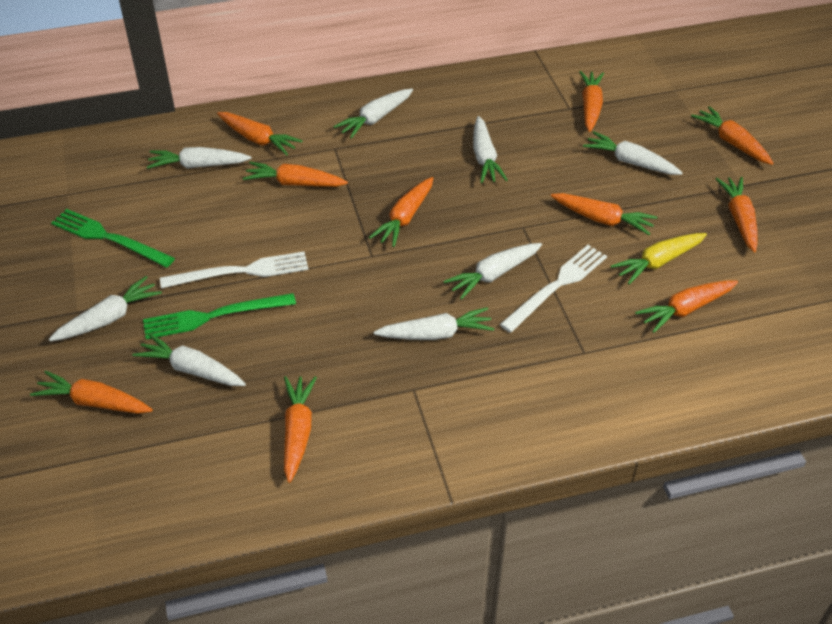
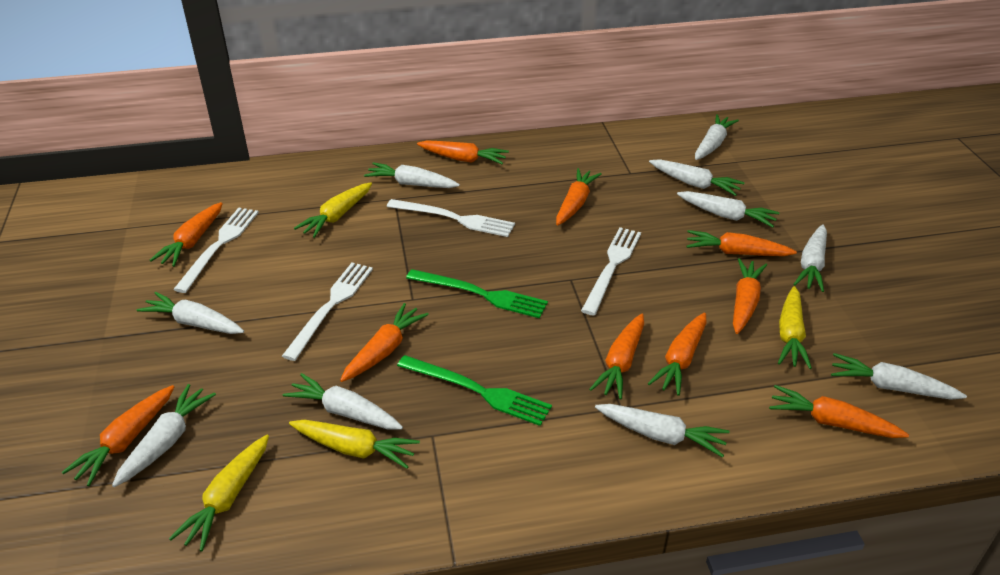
white carrot: 8 -> 10
white fork: 2 -> 4
yellow carrot: 1 -> 4

